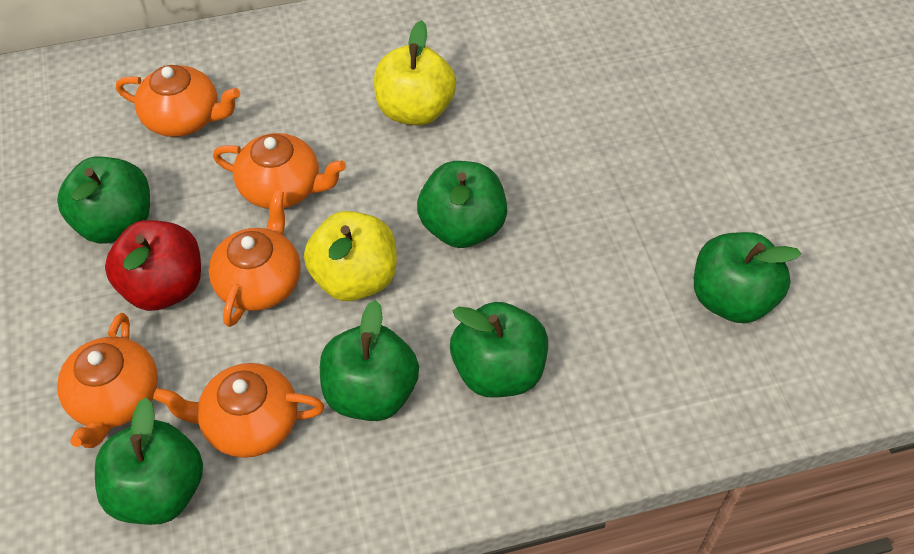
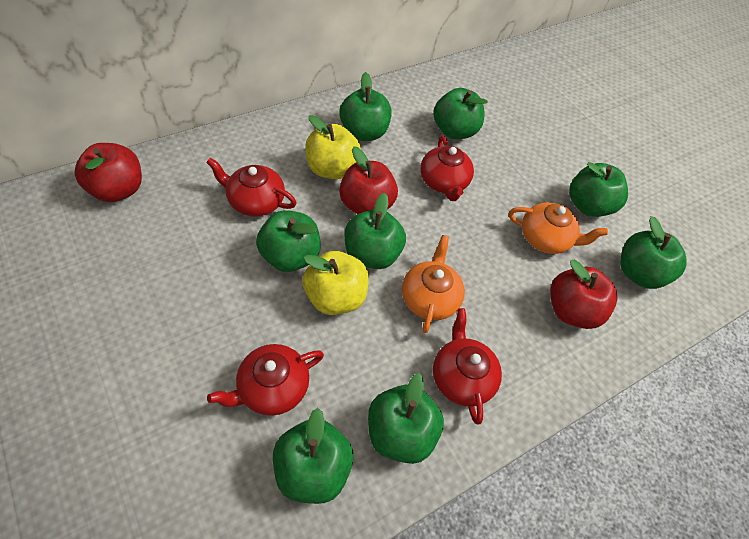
green apple: 6 -> 8
orange teapot: 5 -> 2
red apple: 1 -> 3
red teapot: 0 -> 4

